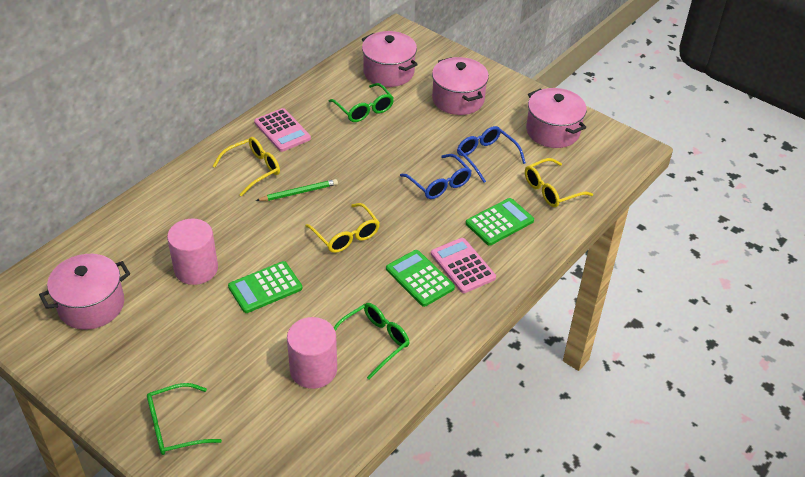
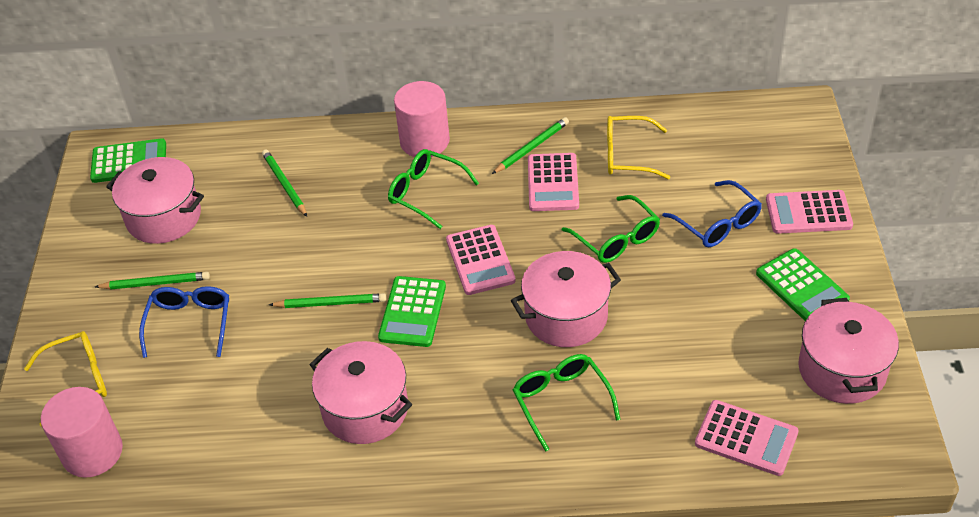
green pencil: 1 -> 4
pink calculator: 2 -> 4
yellow glasses: 3 -> 2

